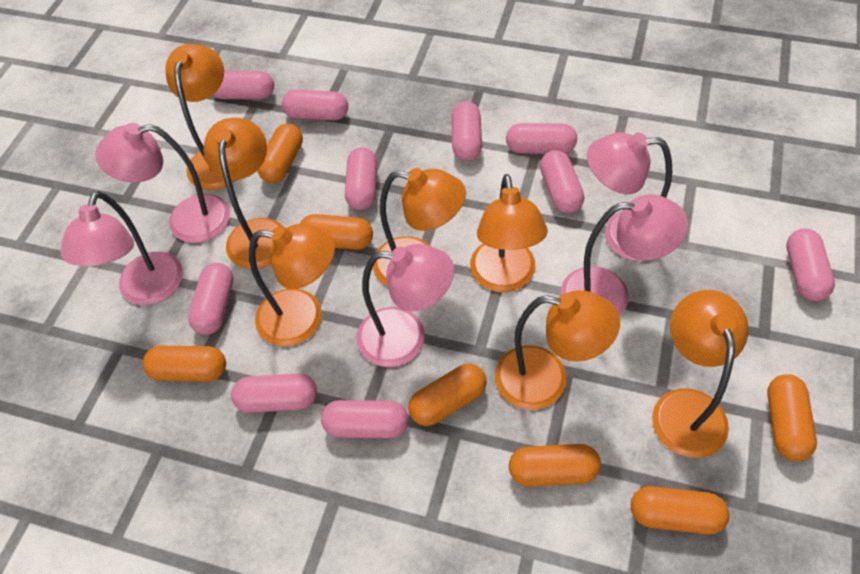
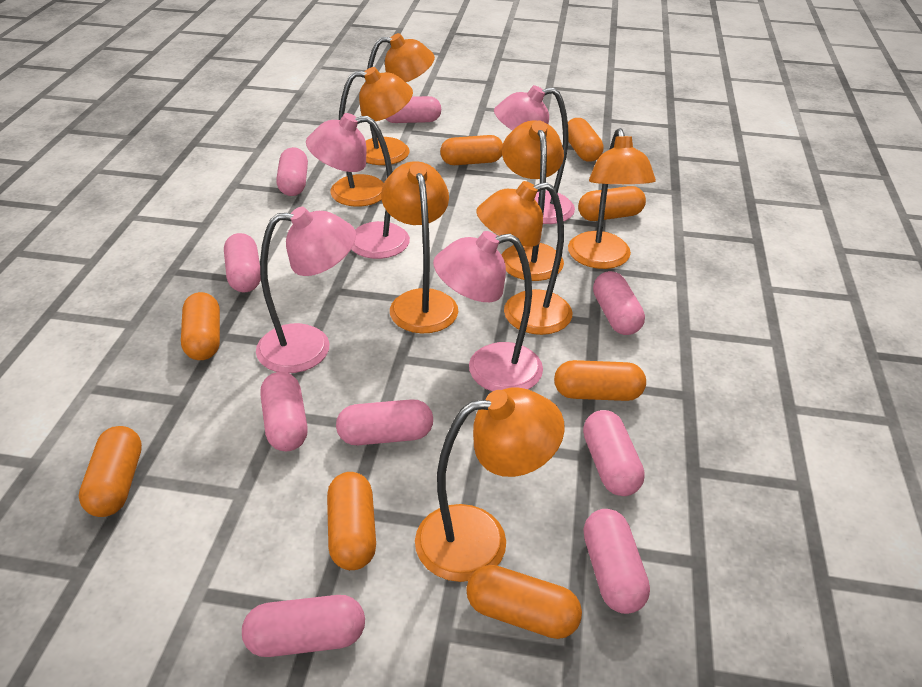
orange capsule: 7 -> 8
pink capsule: 10 -> 9
pink lamp: 5 -> 4

